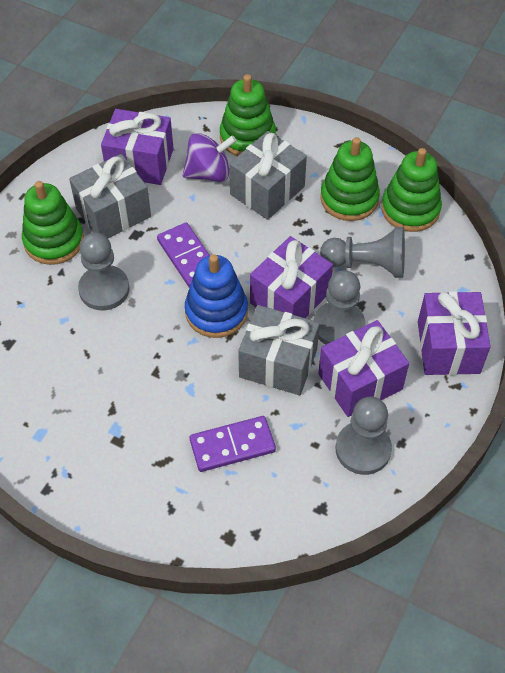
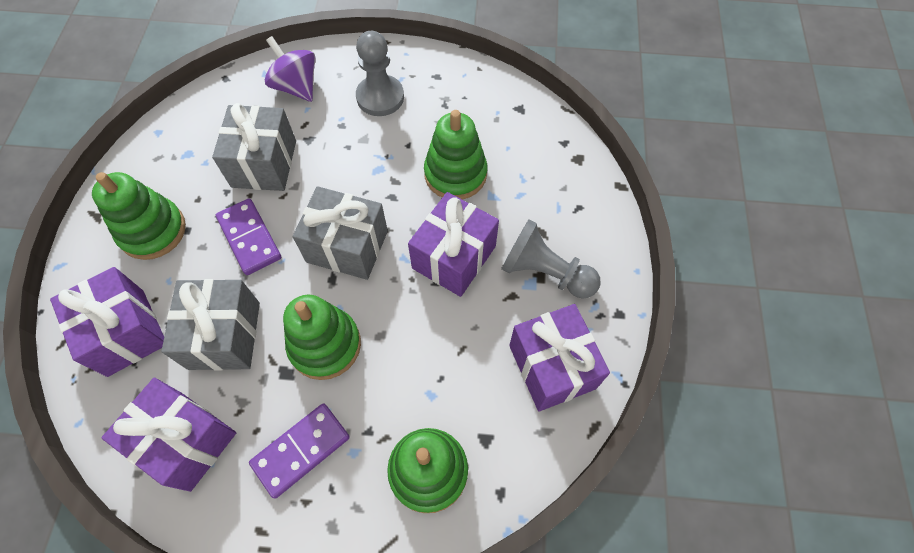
blue stacking toy: 1 -> 0
grey pawn: 4 -> 2

